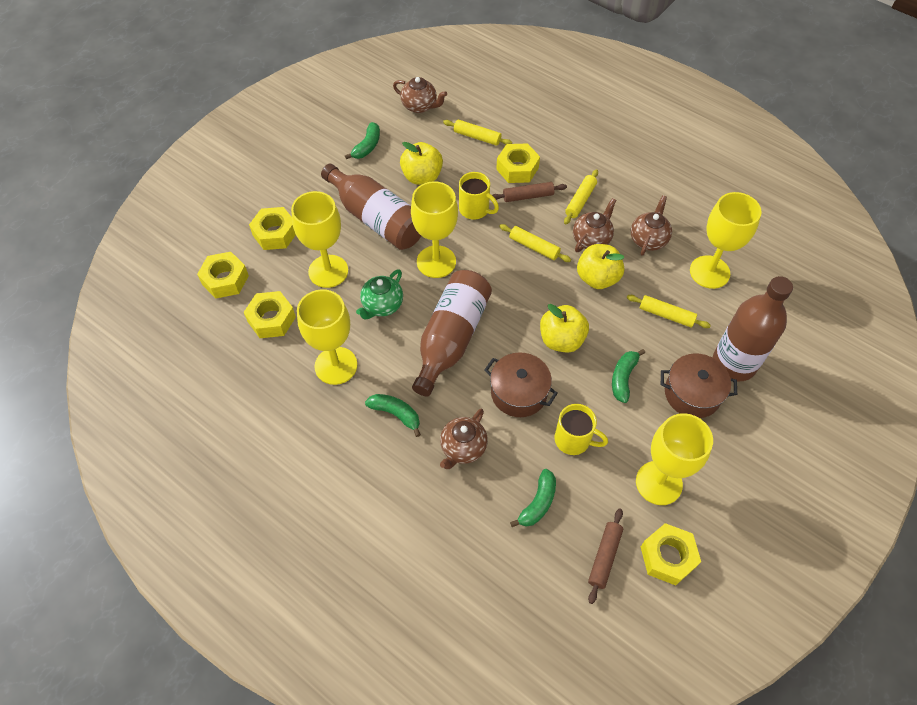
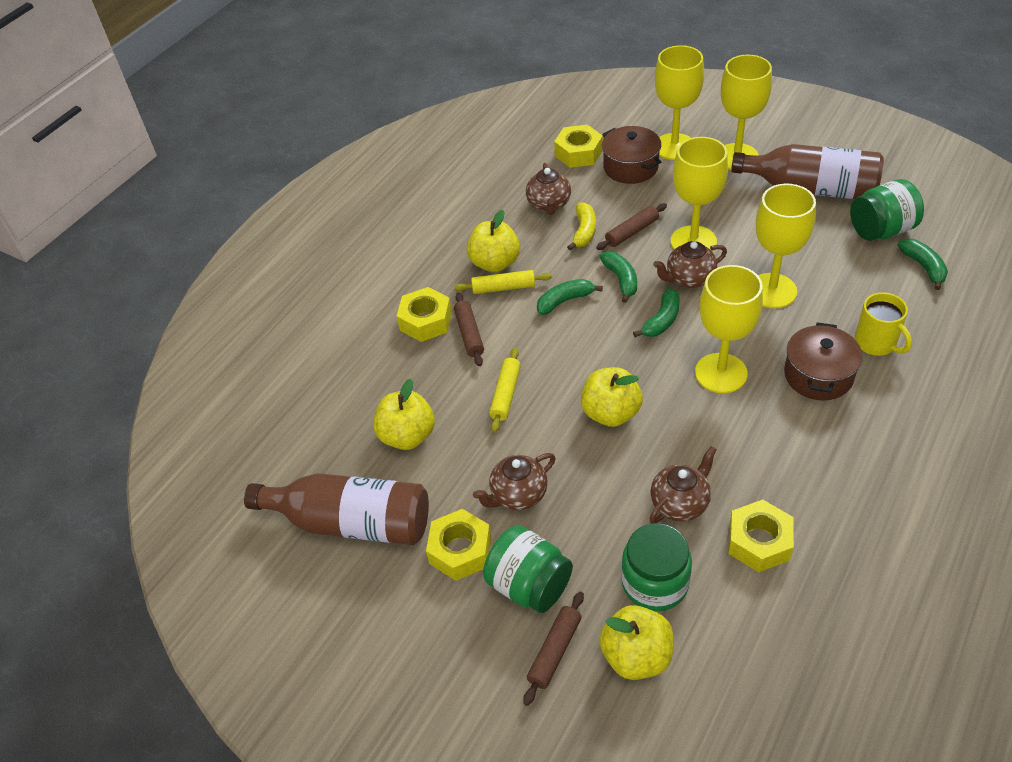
brown bottle: 3 -> 2
brown rolling pin: 2 -> 3
green jar: 0 -> 3
green teapot: 1 -> 0
yellow apple: 3 -> 4
yellow banana: 0 -> 1
yellow mug: 2 -> 1
yellow nut: 5 -> 4
yellow rolling pin: 4 -> 2

